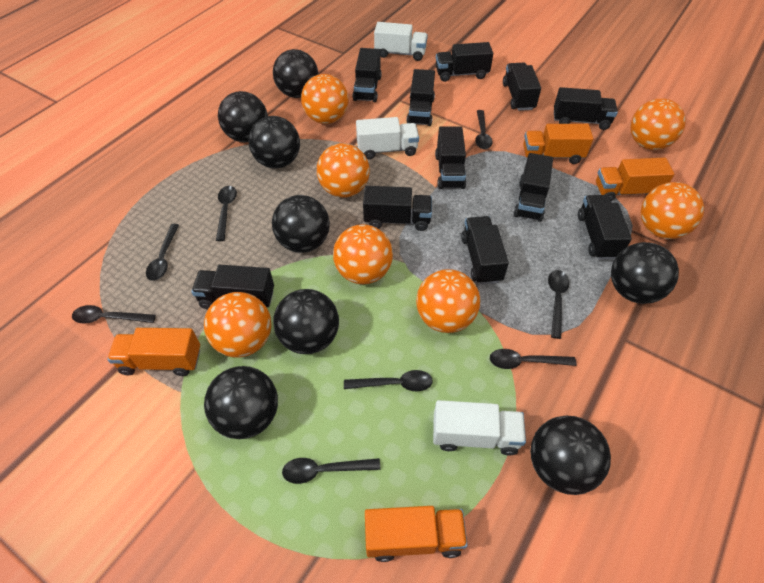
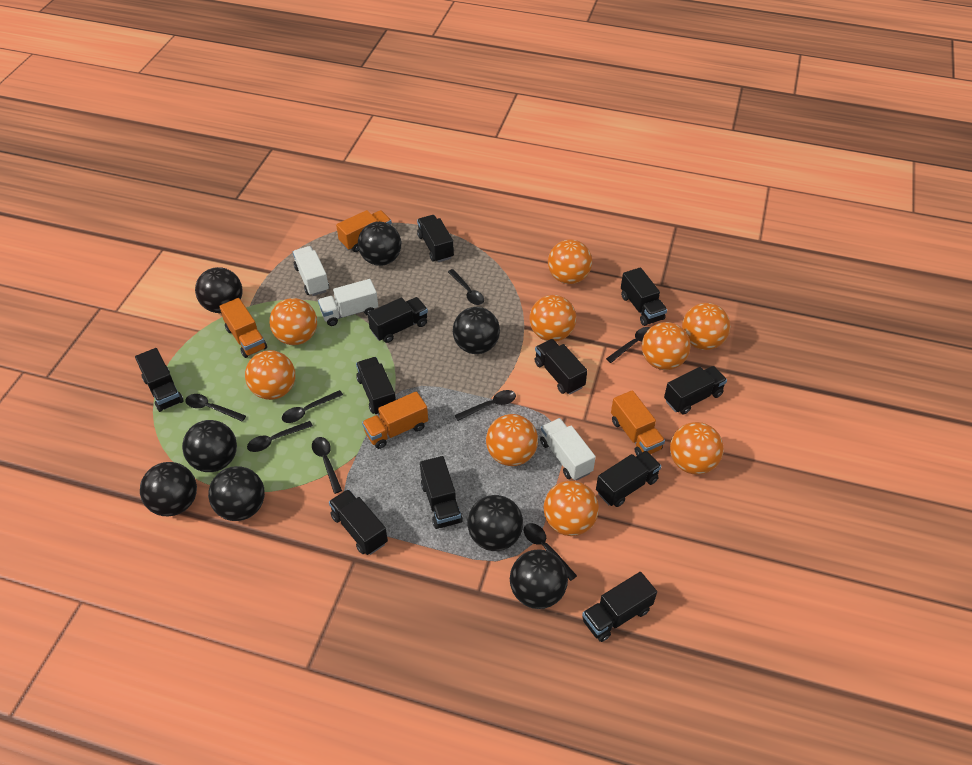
orange ball: 7 -> 9

